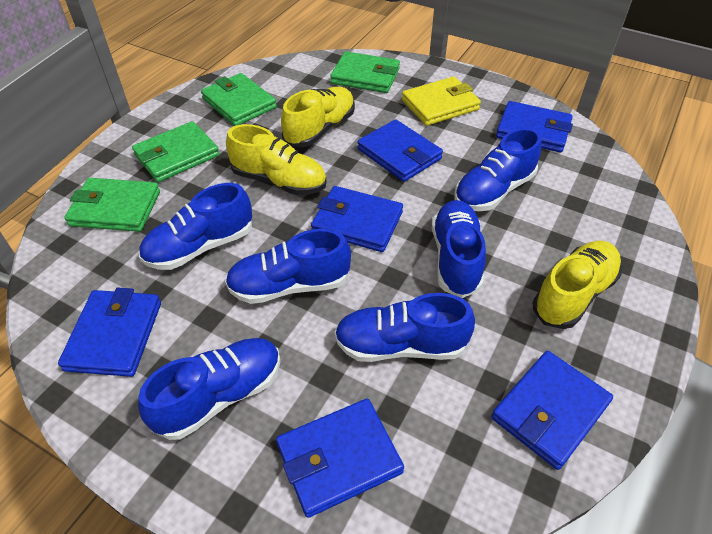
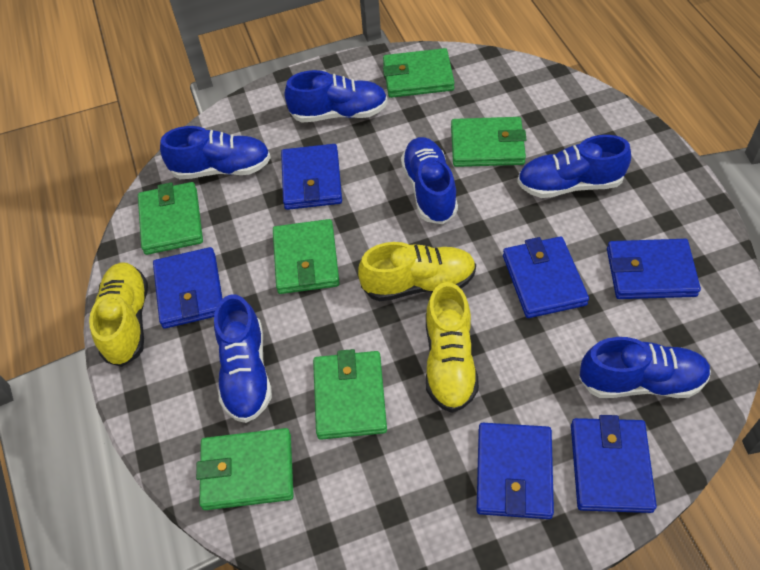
green wallet: 4 -> 6
yellow wallet: 1 -> 0

